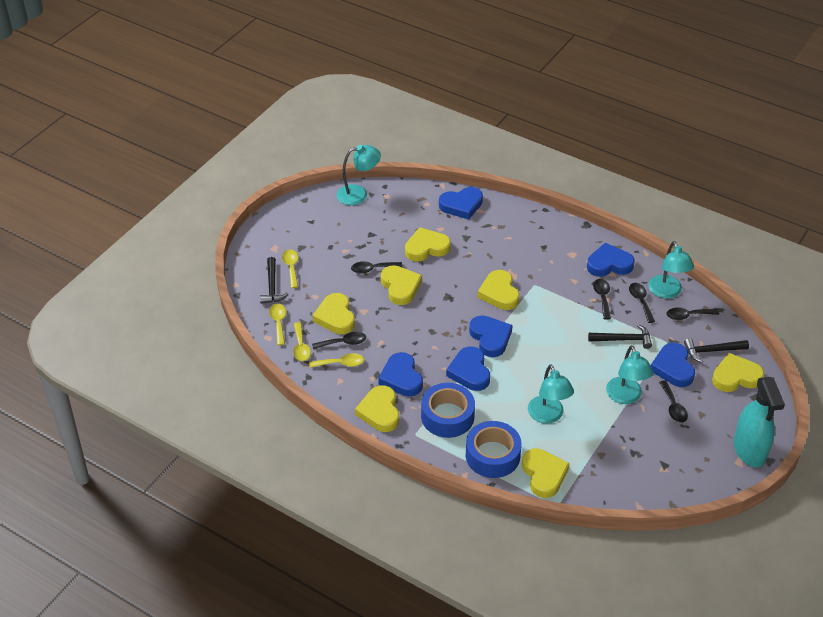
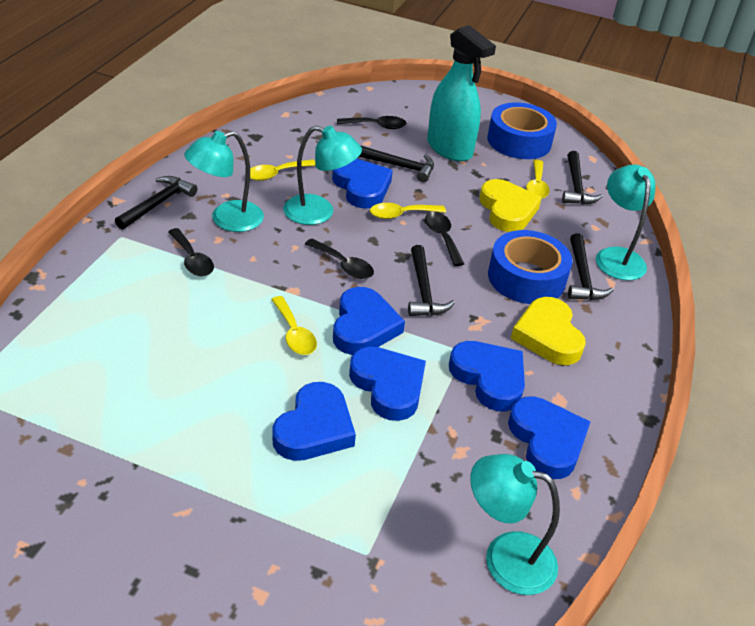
black hammer: 3 -> 5
black spoon: 6 -> 4
yellow heart: 7 -> 2

